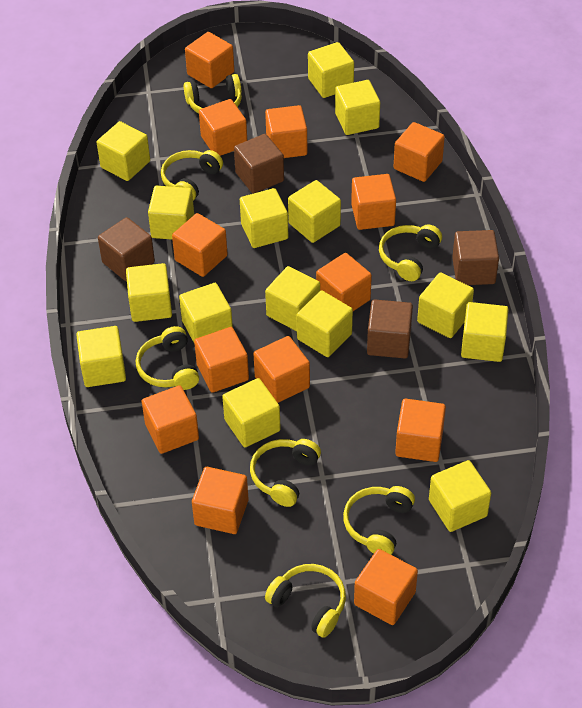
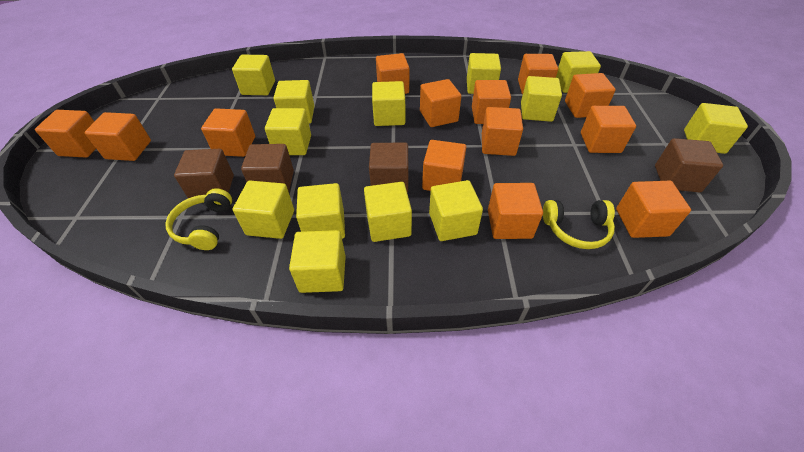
yellow cube: 15 -> 13
yellow headphones: 7 -> 2

